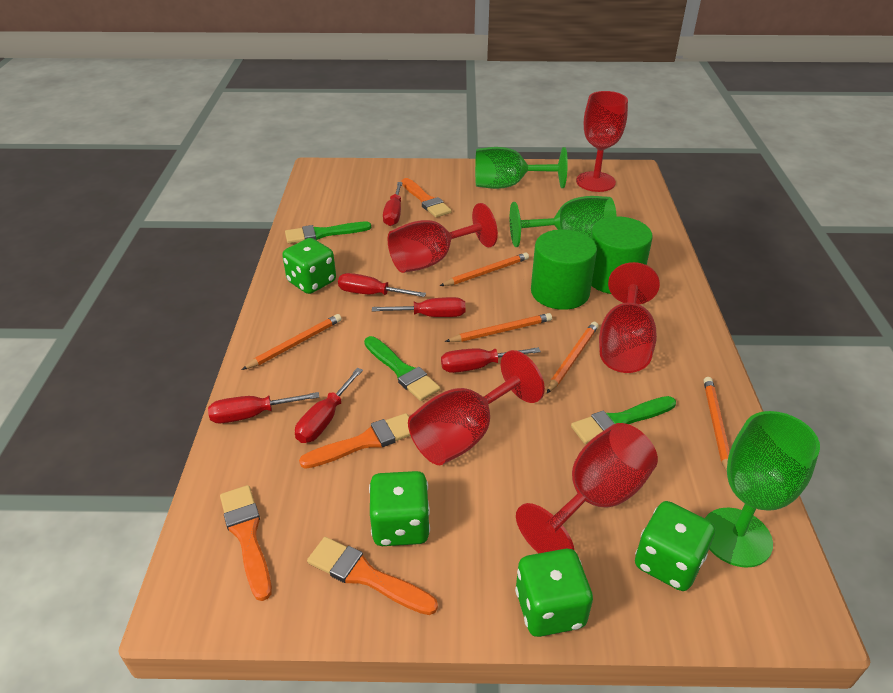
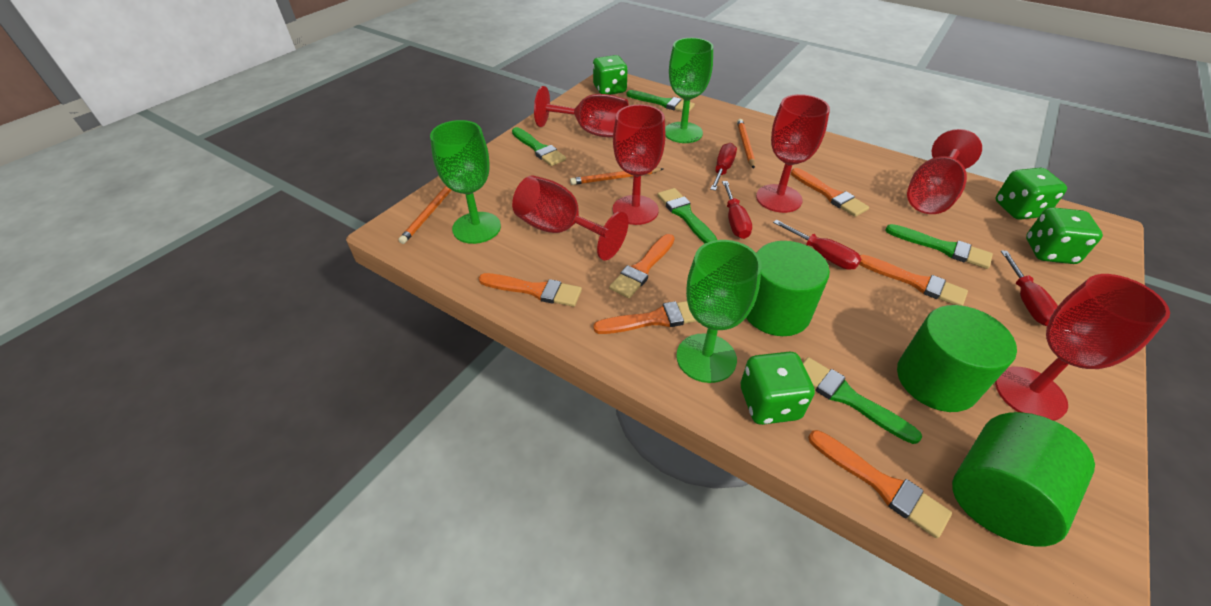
green brush: 3 -> 5
green cylinder: 2 -> 3
orange brush: 4 -> 6
orange pencil: 5 -> 3
red goblet: 5 -> 6
red screwdriver: 6 -> 4

